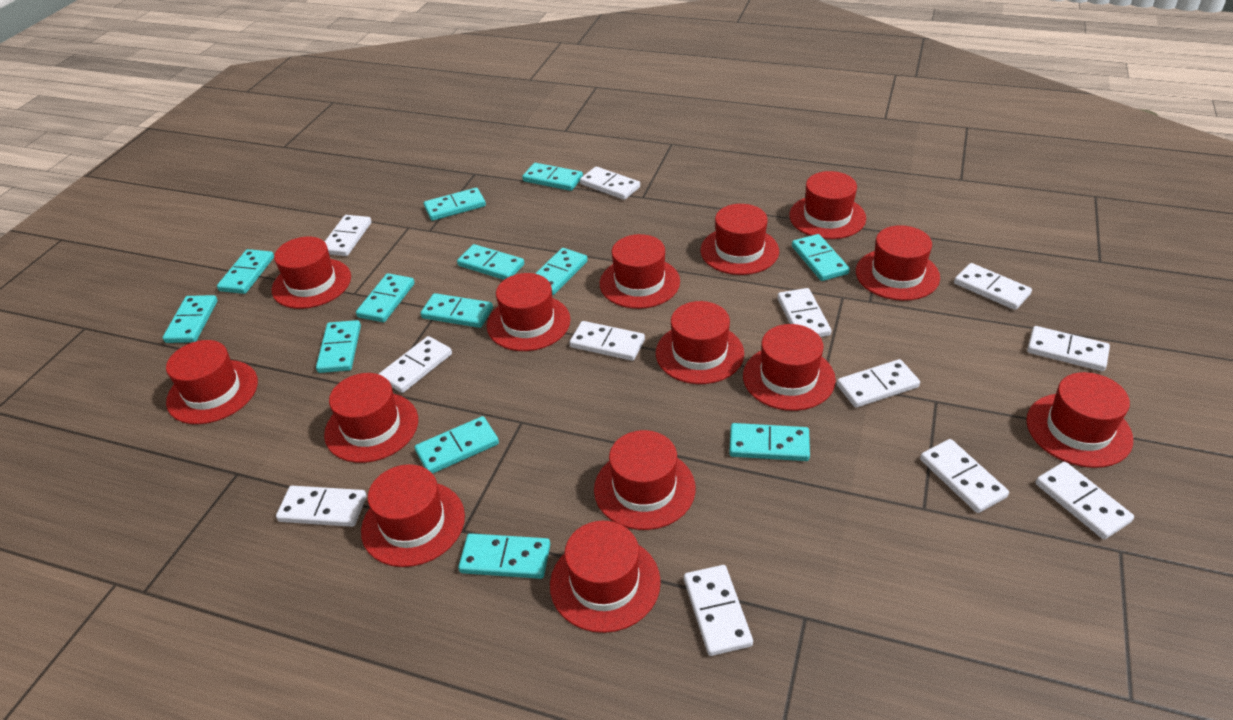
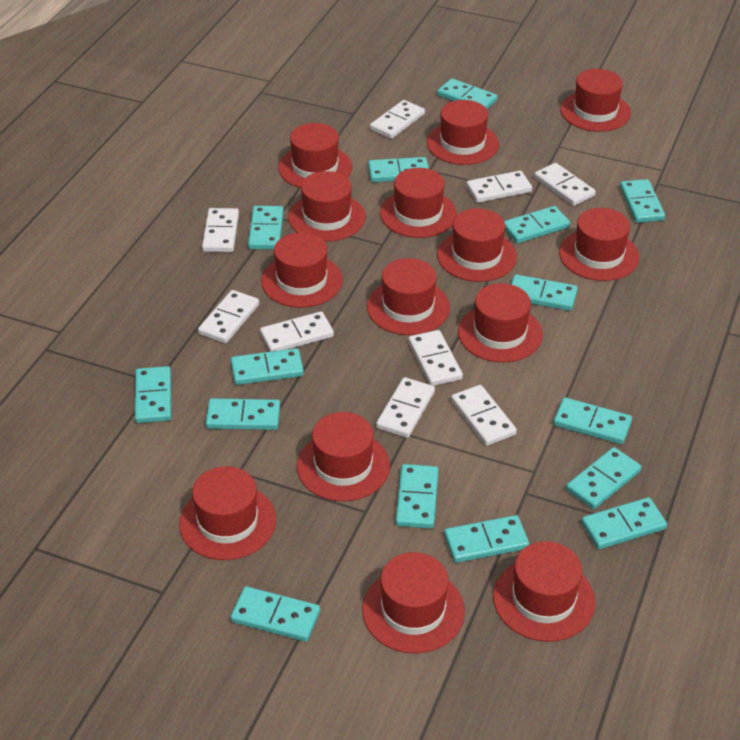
turquoise domino: 13 -> 15
white domino: 12 -> 9

